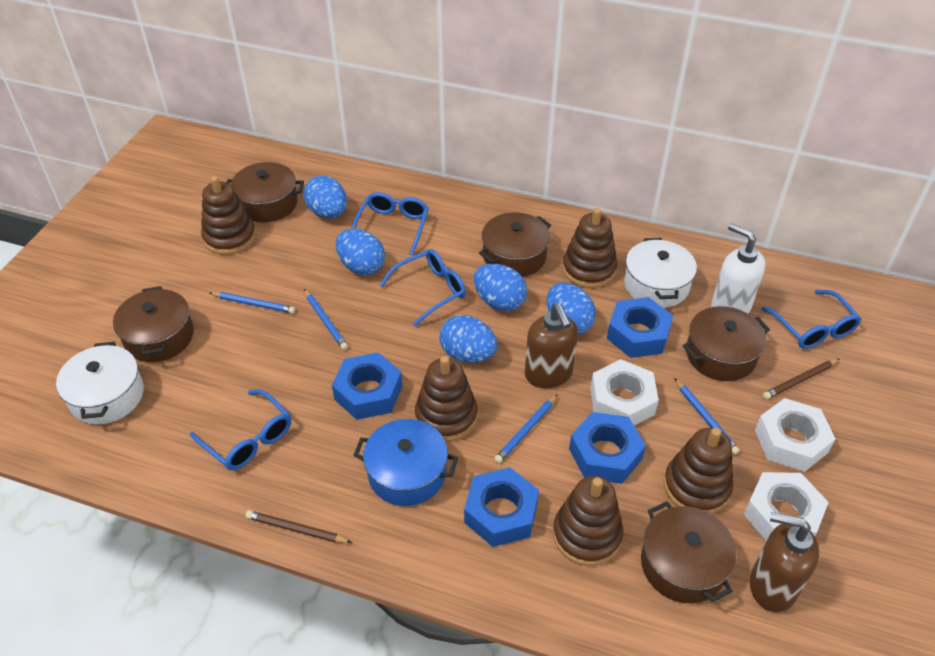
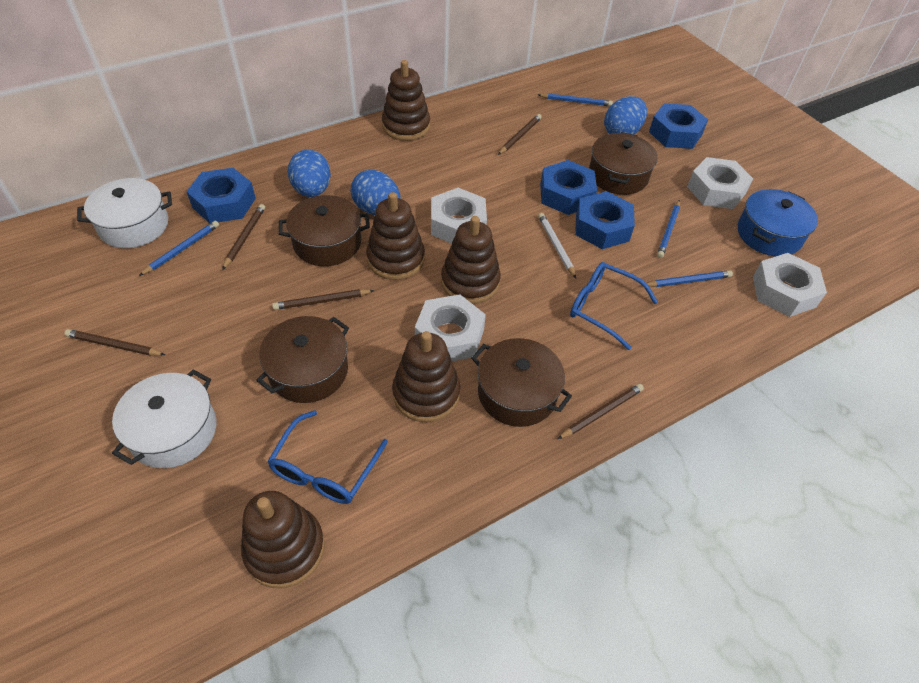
blue egg: 5 -> 3
blue glasses: 4 -> 2
brown pencil: 2 -> 5
brown pot: 5 -> 4
brown soap dispenser: 2 -> 0
white nut: 3 -> 4
white pencil: 0 -> 1
white soap dispenser: 1 -> 0

